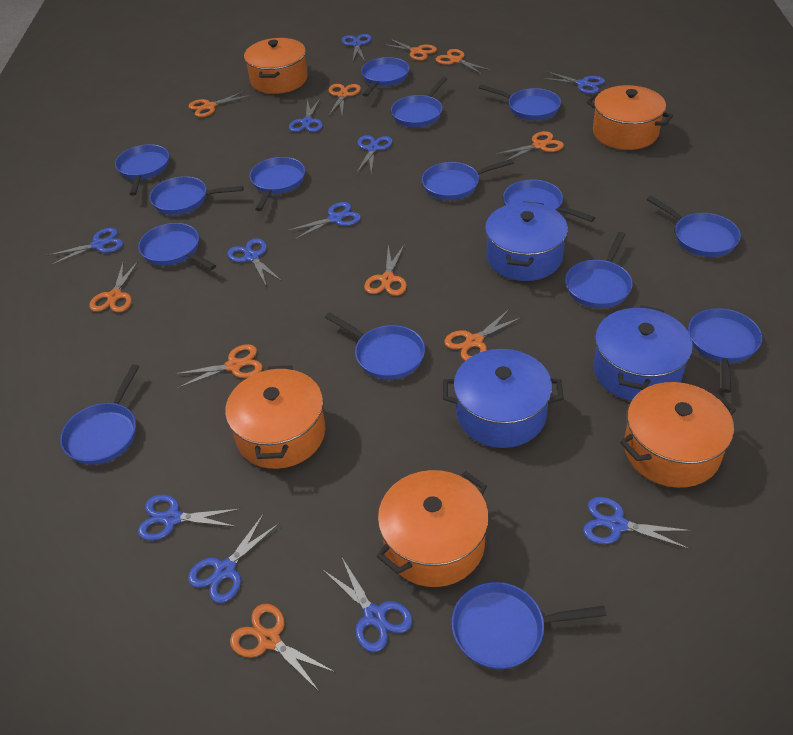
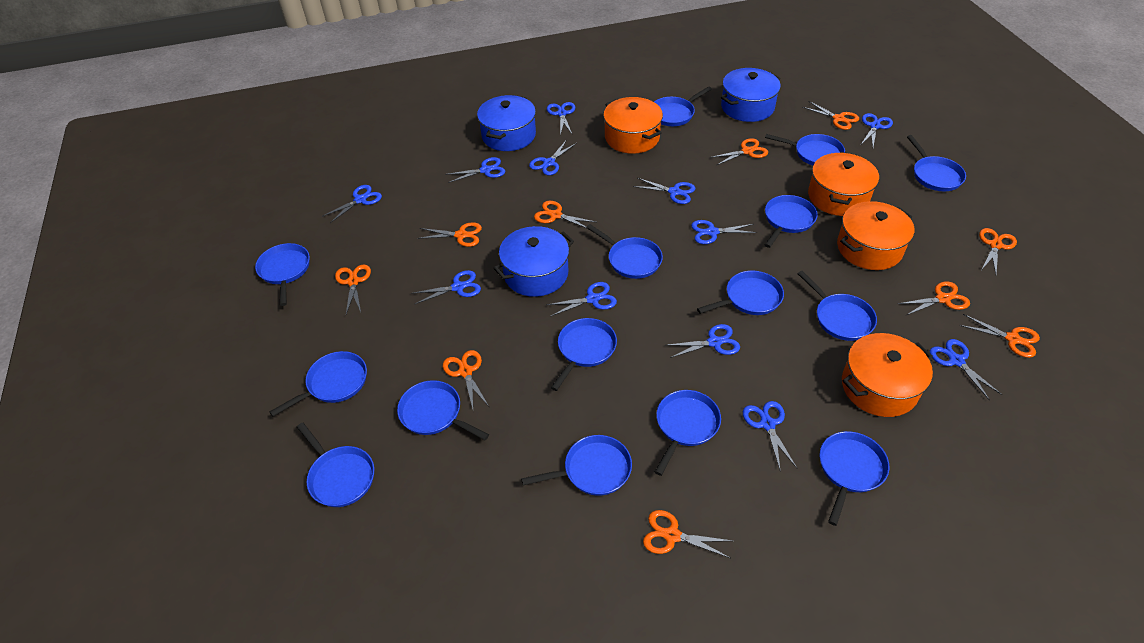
blue scissors: 11 -> 12
orange pot: 5 -> 4

